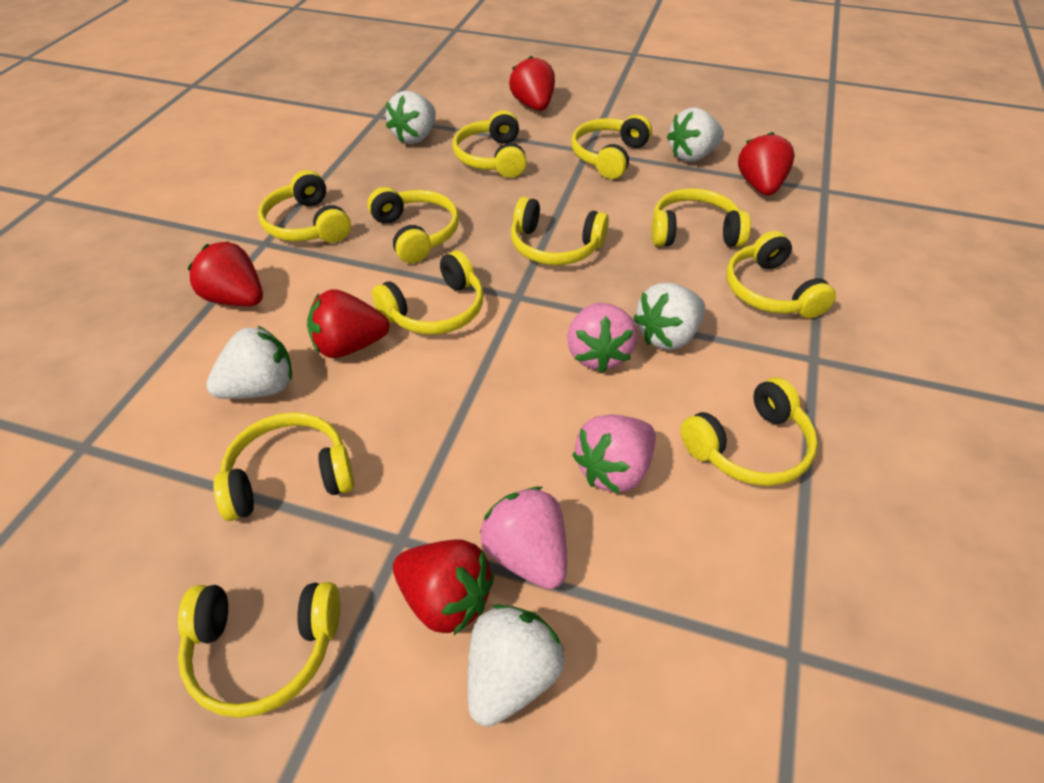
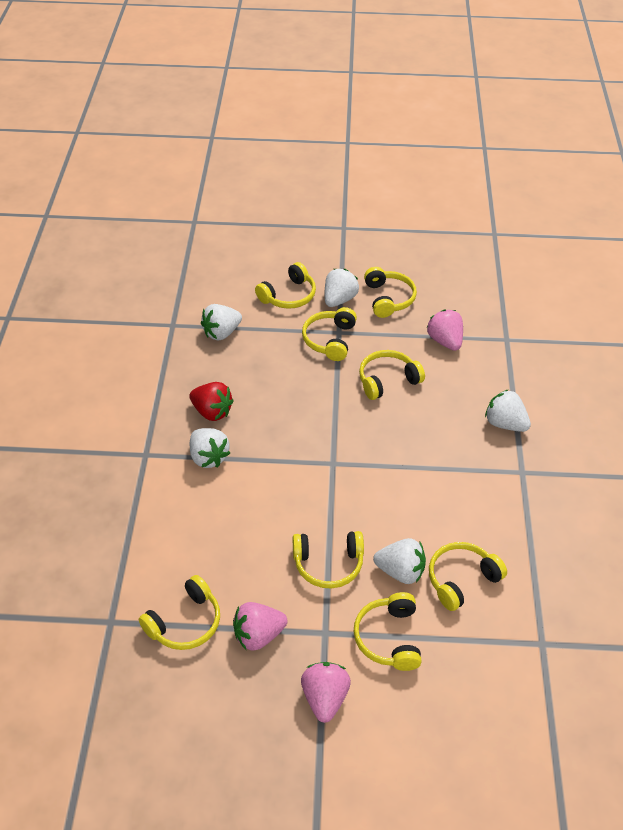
red strawberry: 5 -> 1
yellow headphones: 11 -> 8

